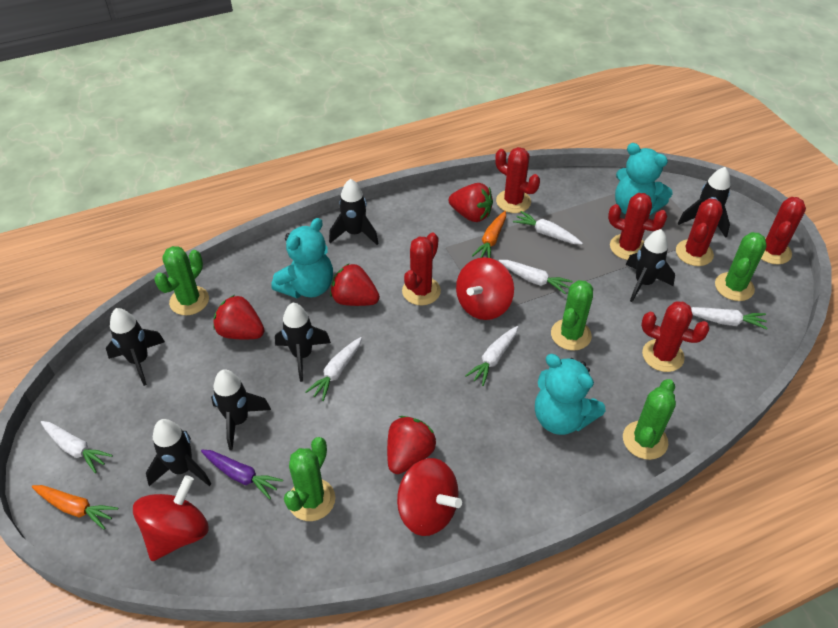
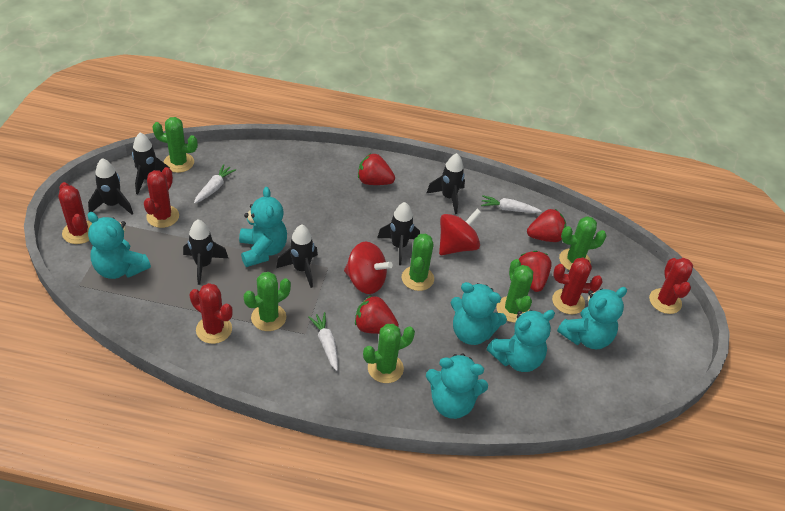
black rocket: 7 -> 6
green cactus: 5 -> 6
orange carrot: 2 -> 0
purple carrot: 1 -> 0
red cactus: 6 -> 5
red spinning top: 3 -> 2
turquoise teddy bear: 3 -> 6
white carrot: 6 -> 3

